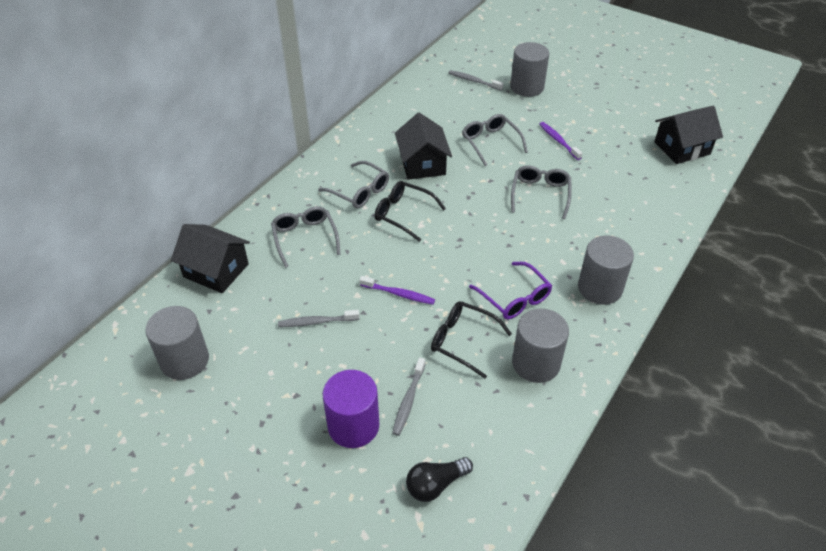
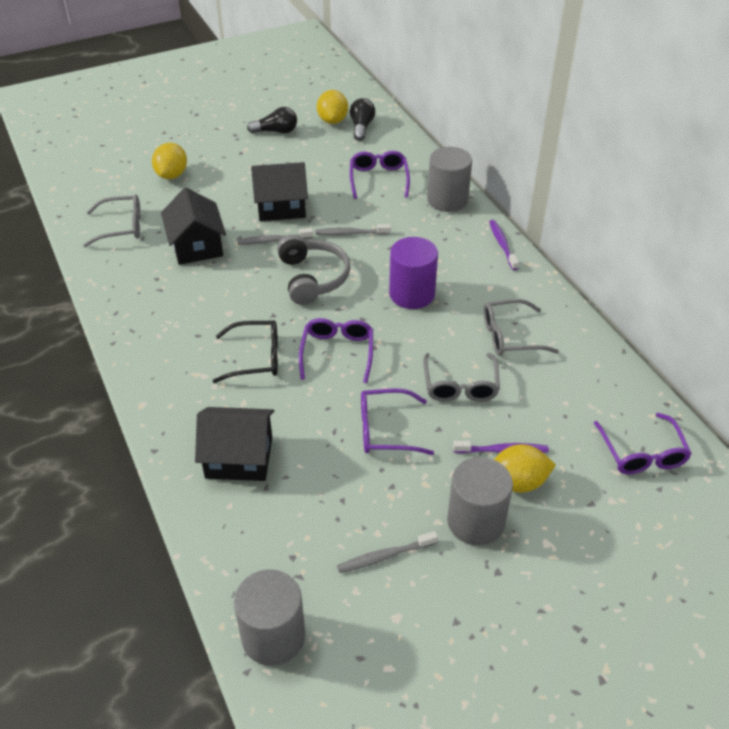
black glasses: 2 -> 1
black light bulb: 1 -> 2
grey cylinder: 4 -> 3
grey glasses: 4 -> 3
grey headphones: 0 -> 1
purple glasses: 1 -> 4
yellow lemon: 0 -> 3

